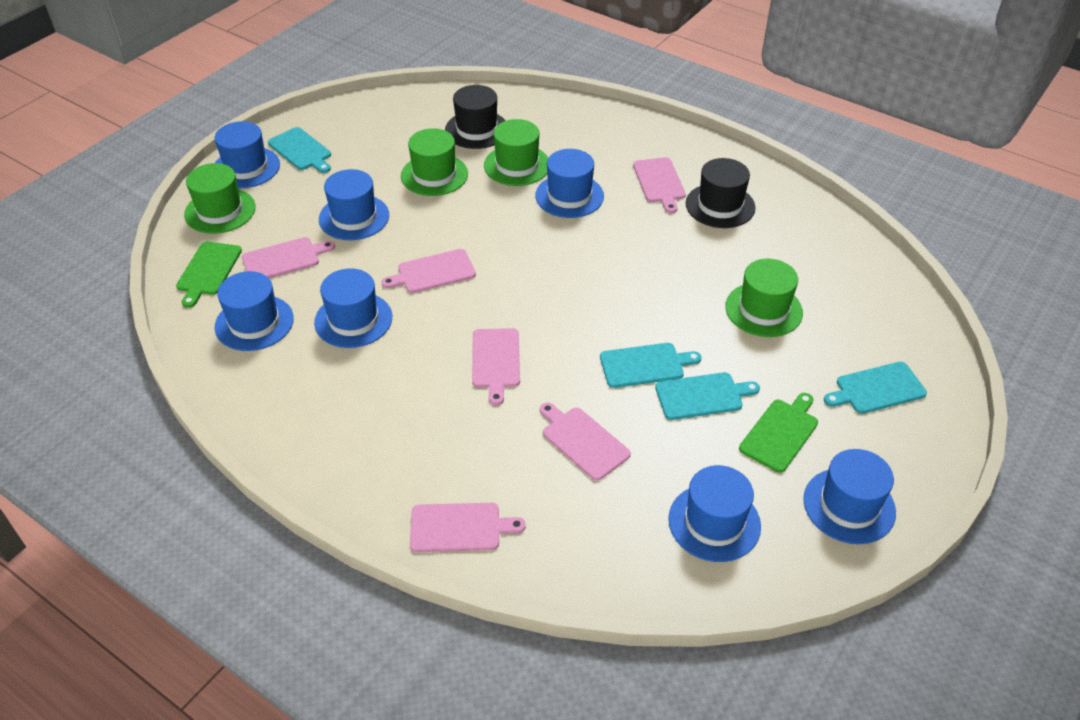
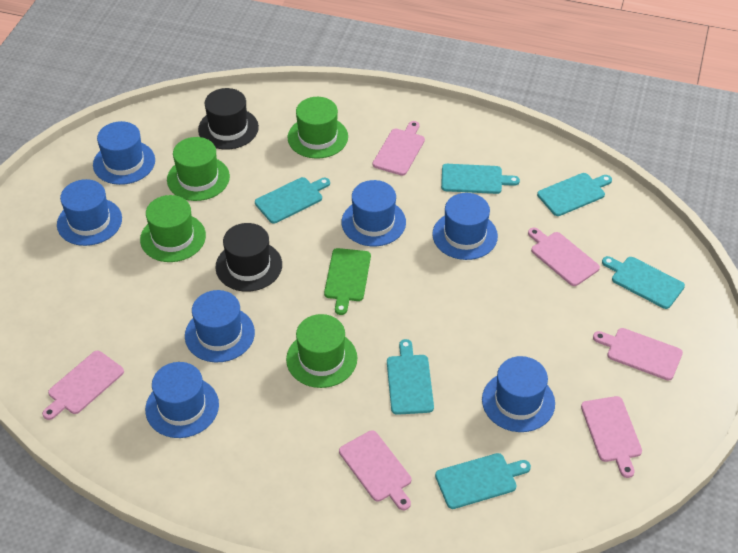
green cutting board: 2 -> 1
turquoise cutting board: 4 -> 6

